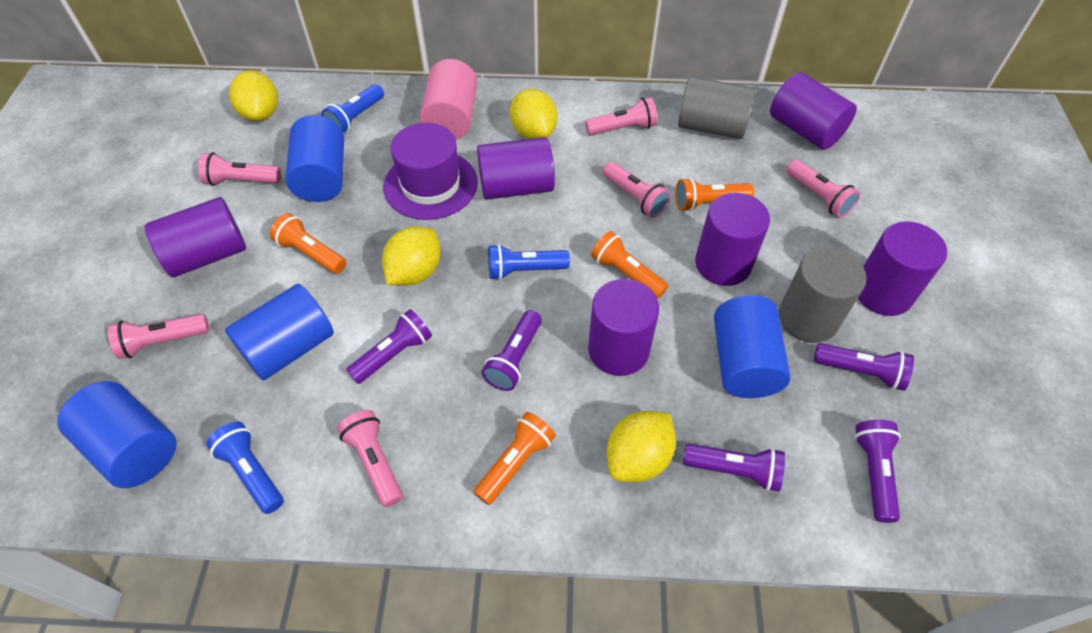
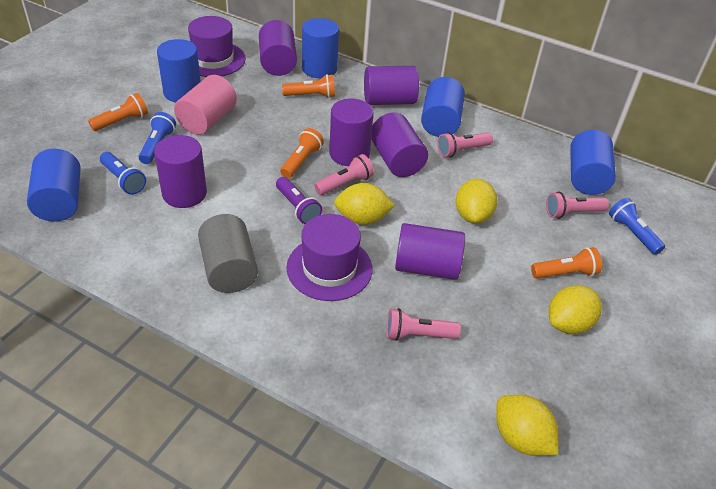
blue cylinder: 4 -> 5
grey cylinder: 2 -> 1
pink flashlight: 6 -> 4
purple flashlight: 5 -> 1
purple hat: 1 -> 2

